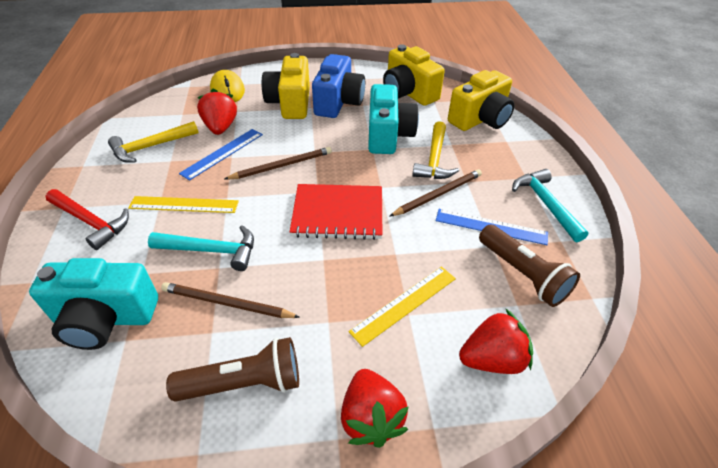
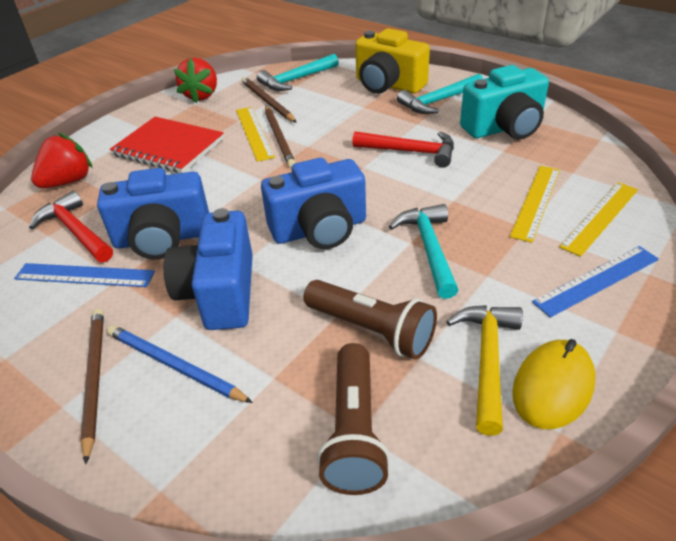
blue camera: 1 -> 3
blue pencil: 0 -> 1
red hammer: 1 -> 2
red strawberry: 3 -> 2
turquoise camera: 2 -> 1
turquoise hammer: 2 -> 3
yellow camera: 3 -> 1
yellow hammer: 2 -> 1
yellow ruler: 2 -> 3

